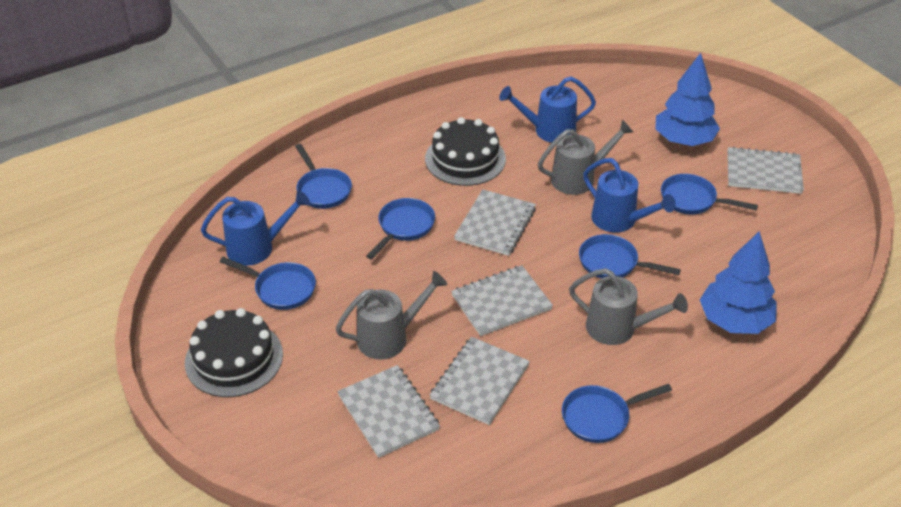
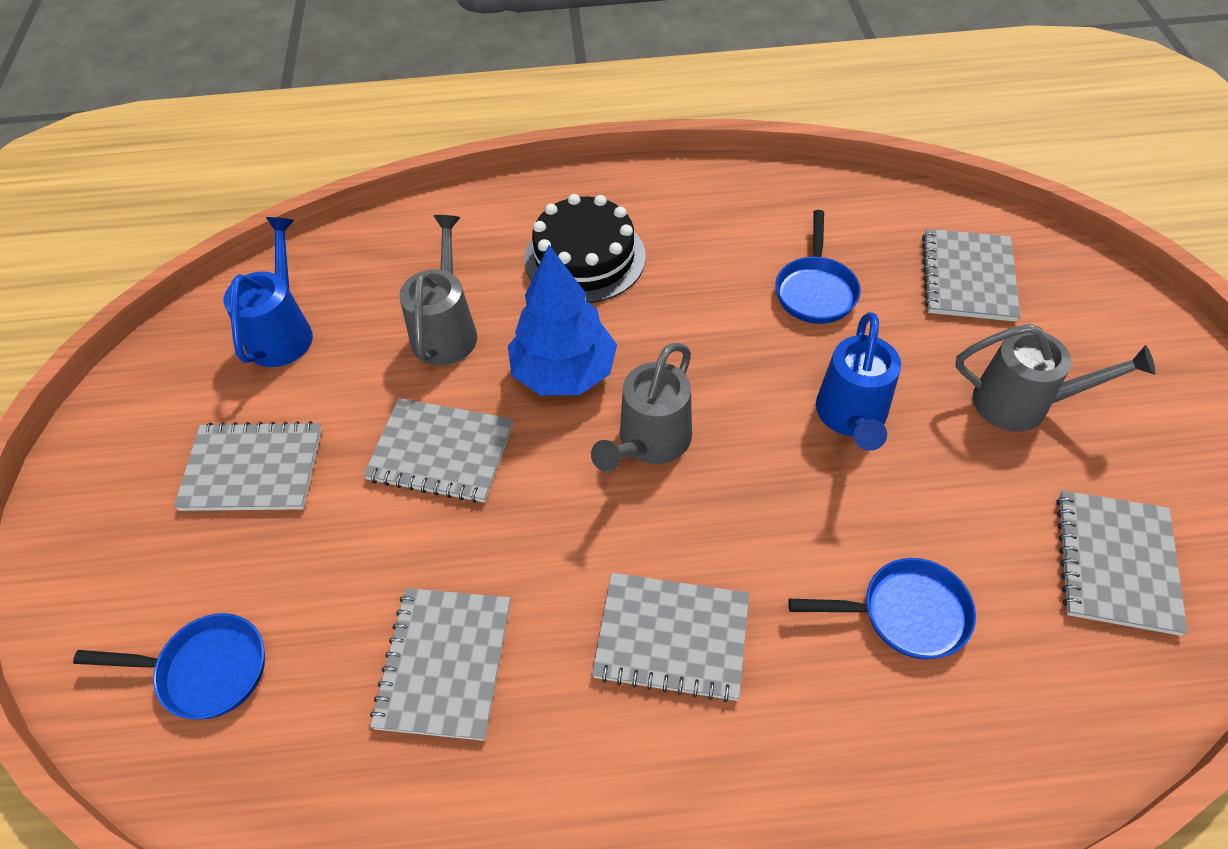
black cake: 2 -> 1
blue pan: 6 -> 3
blue tree: 2 -> 1
blue watering can: 3 -> 2
grey notebook: 5 -> 6

